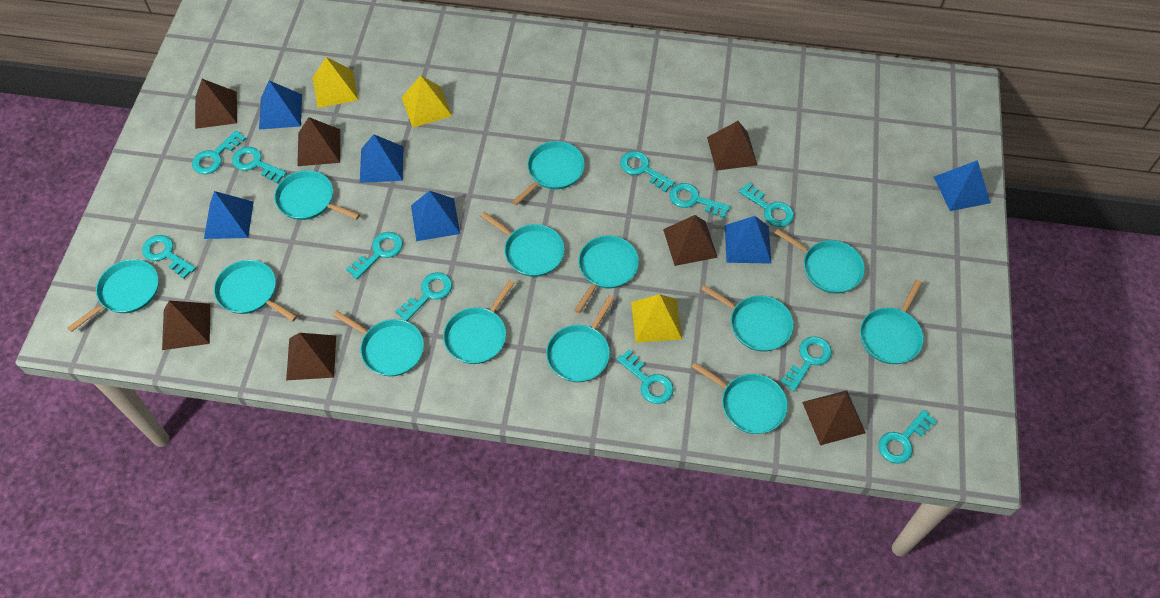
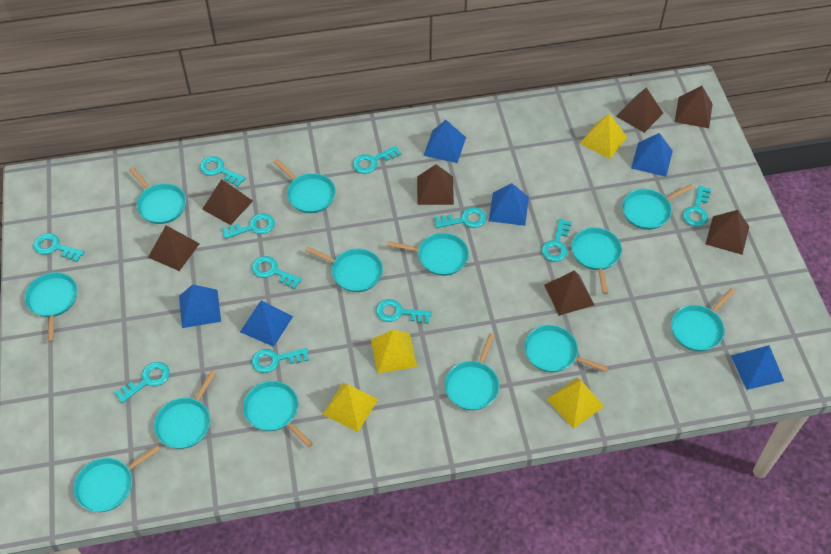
yellow pyramid: 3 -> 4

